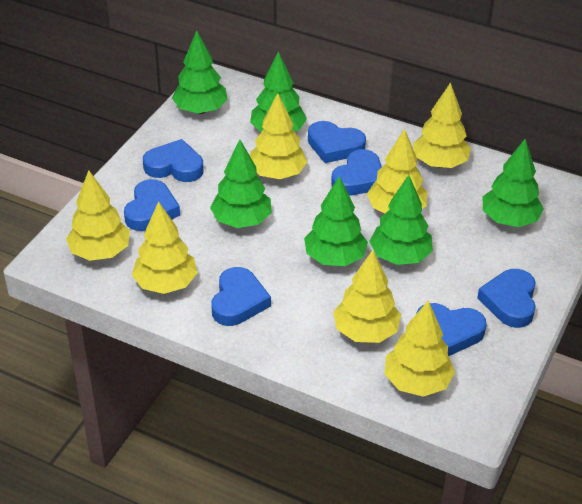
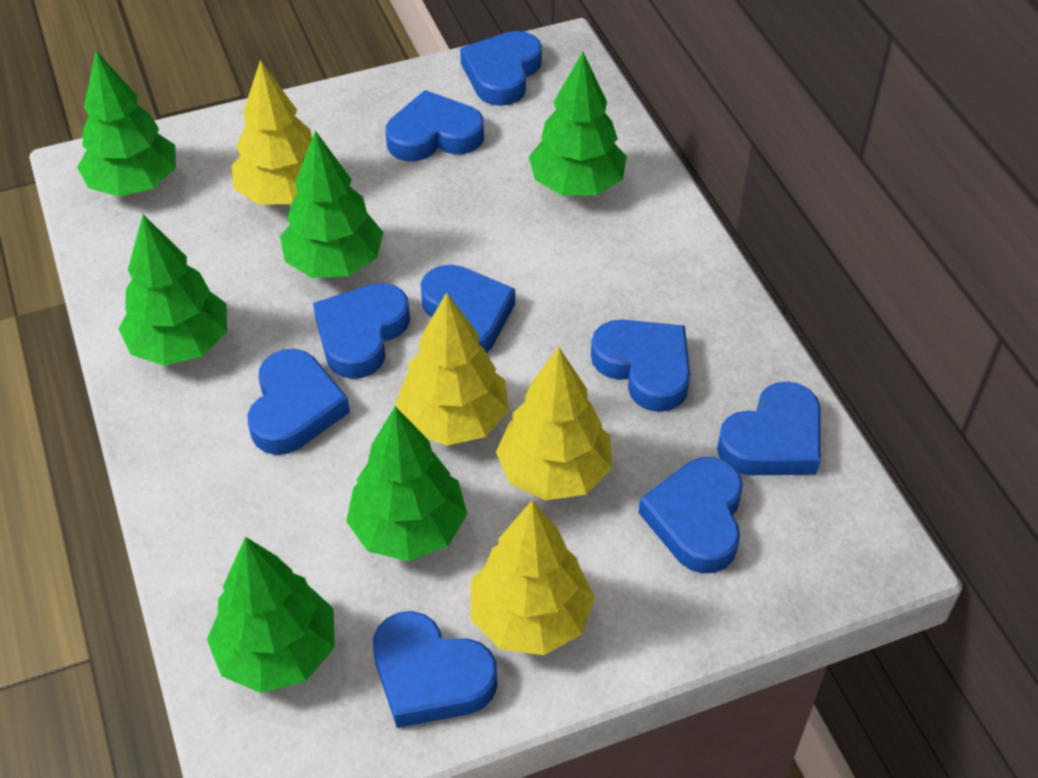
blue heart: 7 -> 9
yellow tree: 7 -> 4

